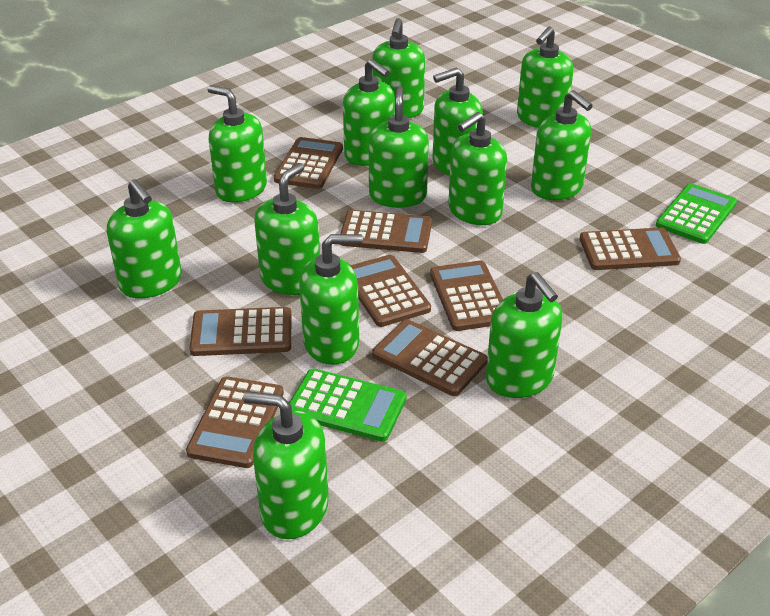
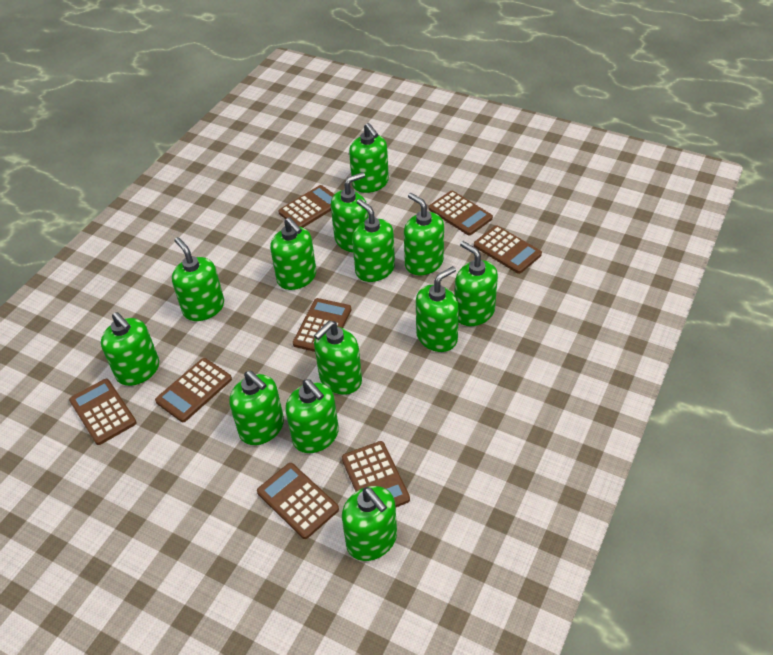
green calculator: 2 -> 0

